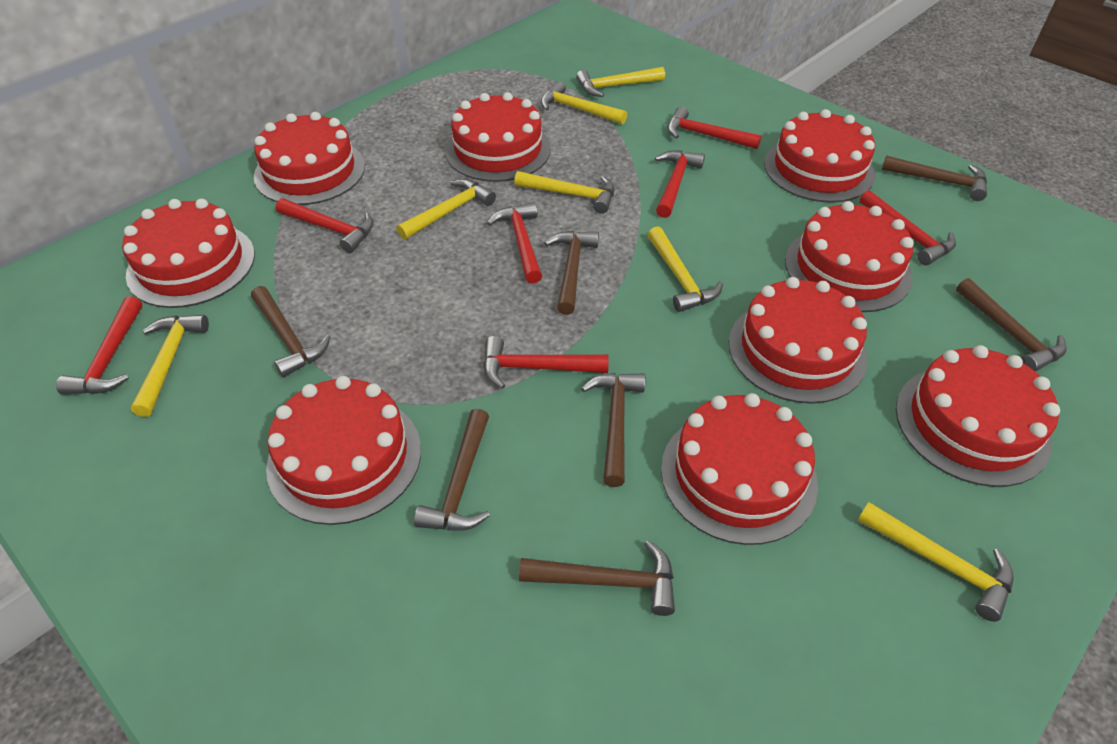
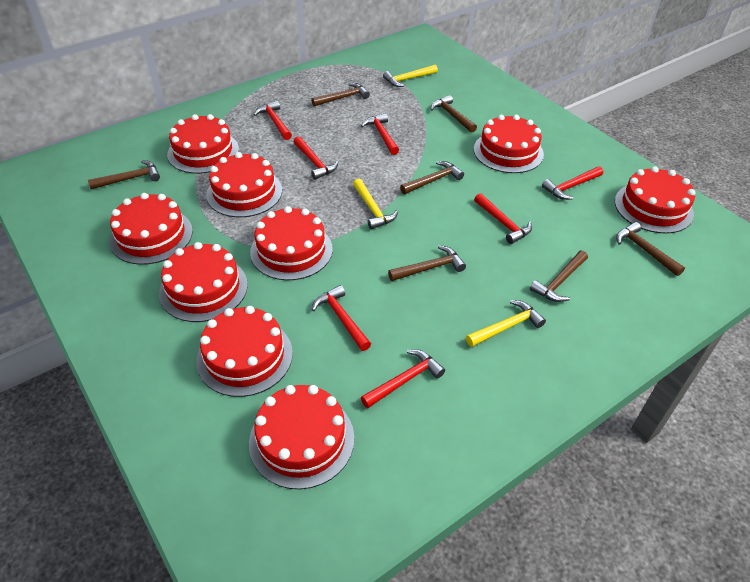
yellow hammer: 7 -> 3

